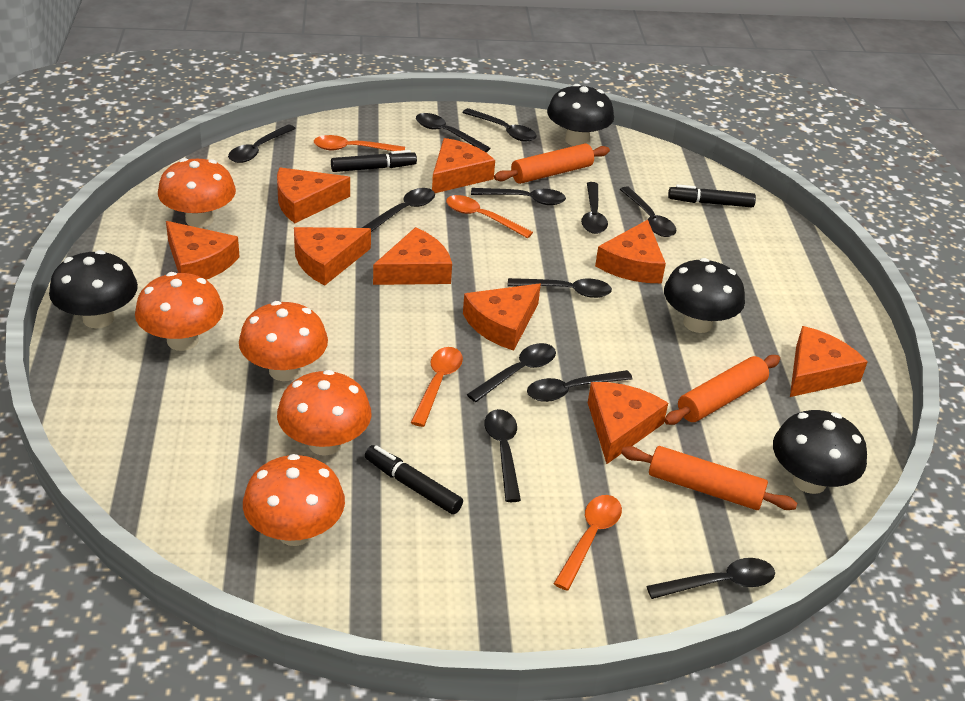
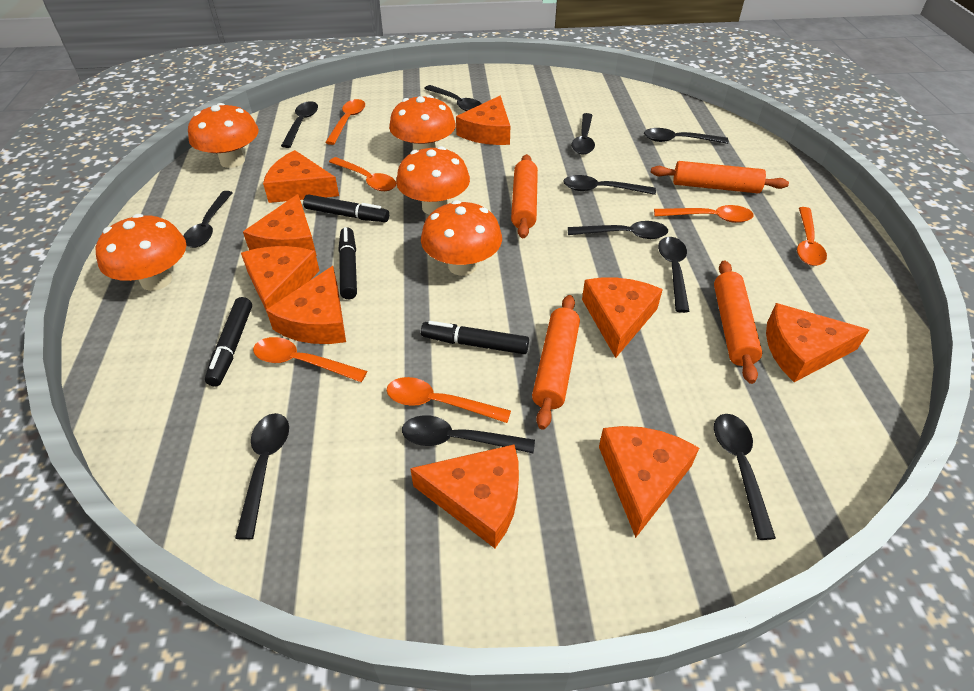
black marker: 3 -> 4
black mushroom: 4 -> 0
black spoon: 12 -> 11
orange rolling pin: 3 -> 4
orange spoon: 4 -> 6

